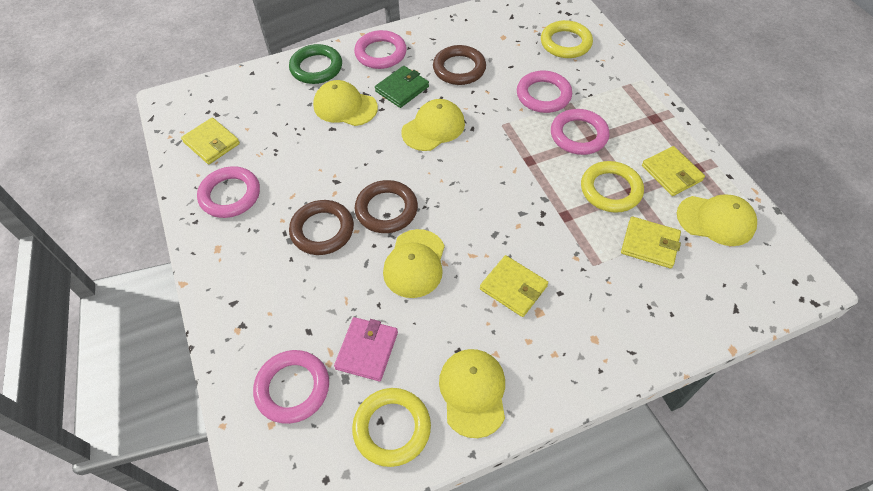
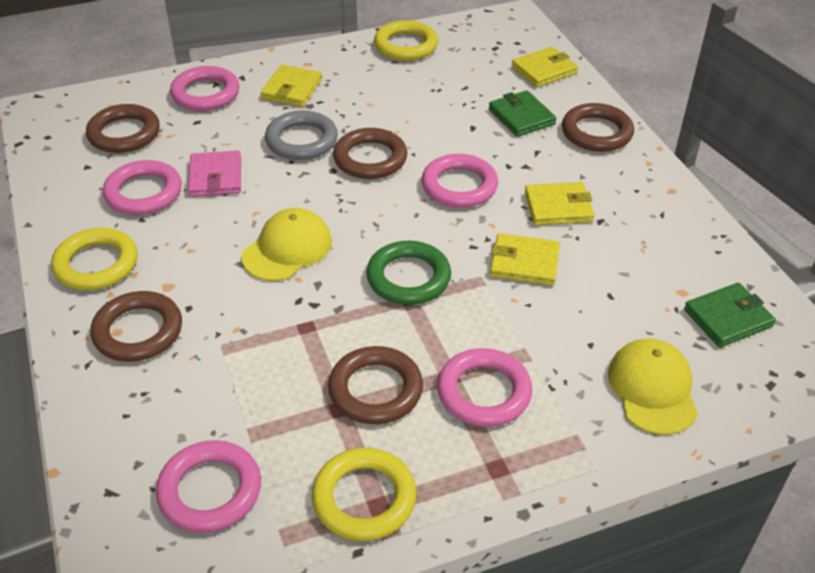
brown ring: 3 -> 5
green wallet: 1 -> 2
grey ring: 0 -> 1
yellow cap: 5 -> 2

